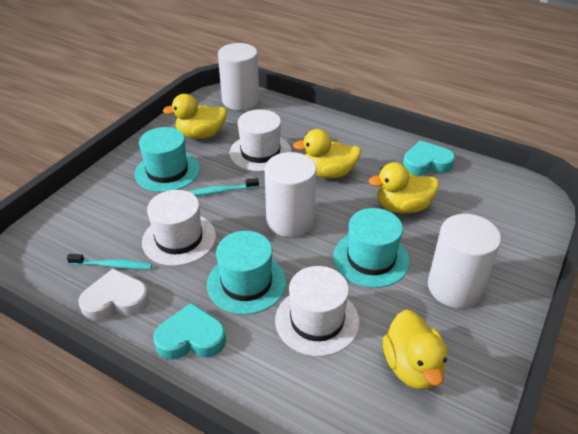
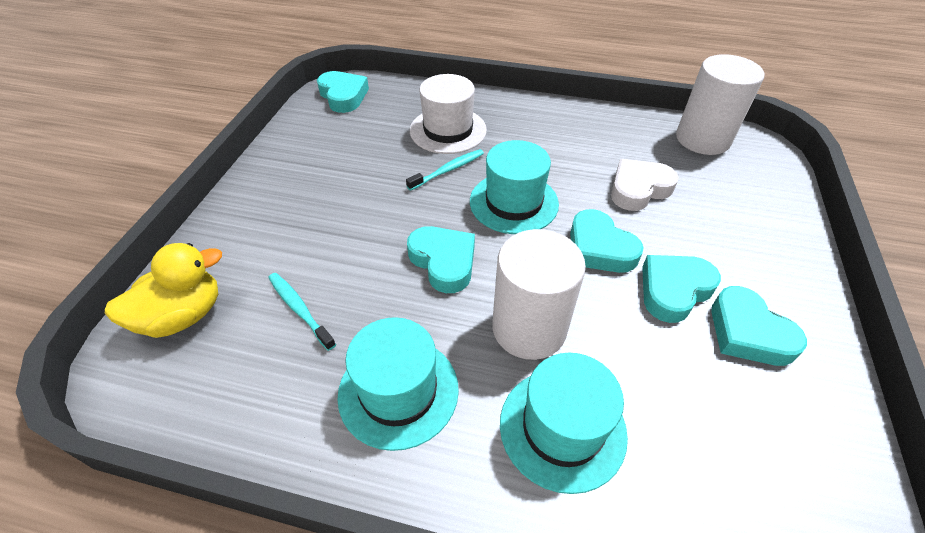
turquoise heart: 2 -> 5
white cylinder: 3 -> 2
white hat: 3 -> 1
yellow duck: 4 -> 1

